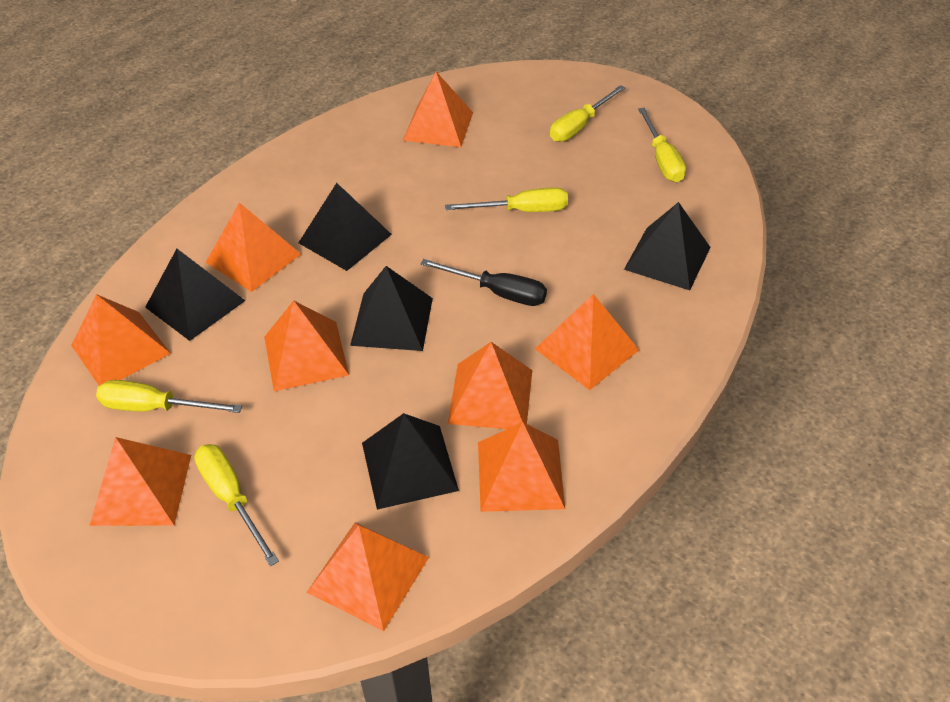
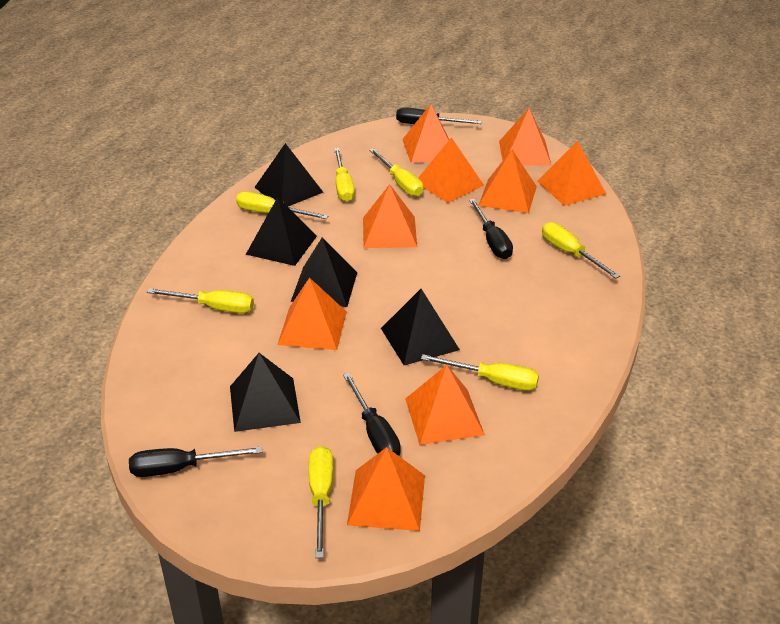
black screwdriver: 1 -> 4
yellow screwdriver: 5 -> 7

